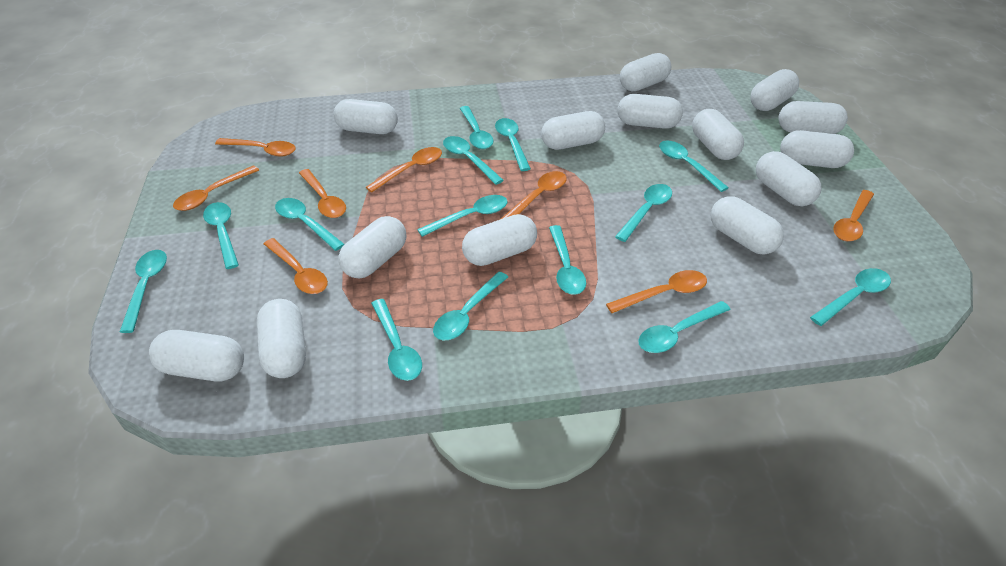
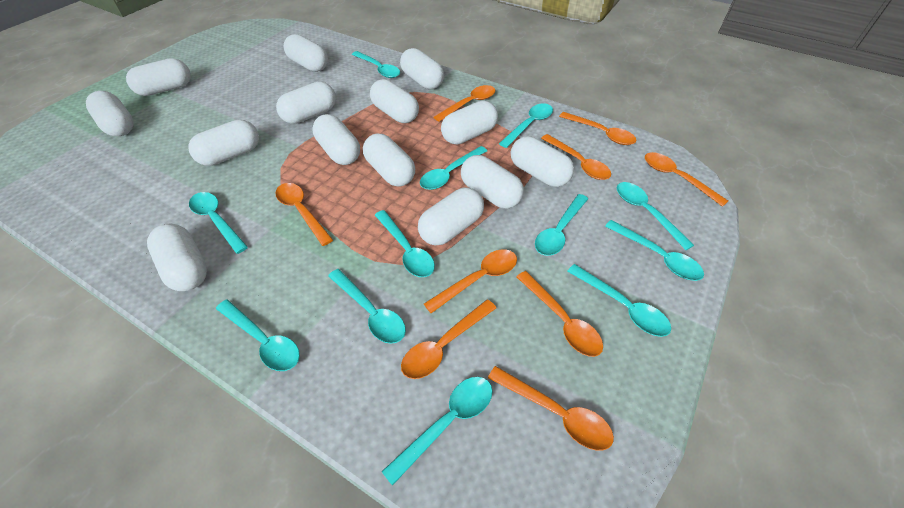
orange spoon: 8 -> 9
turquoise spoon: 14 -> 12

